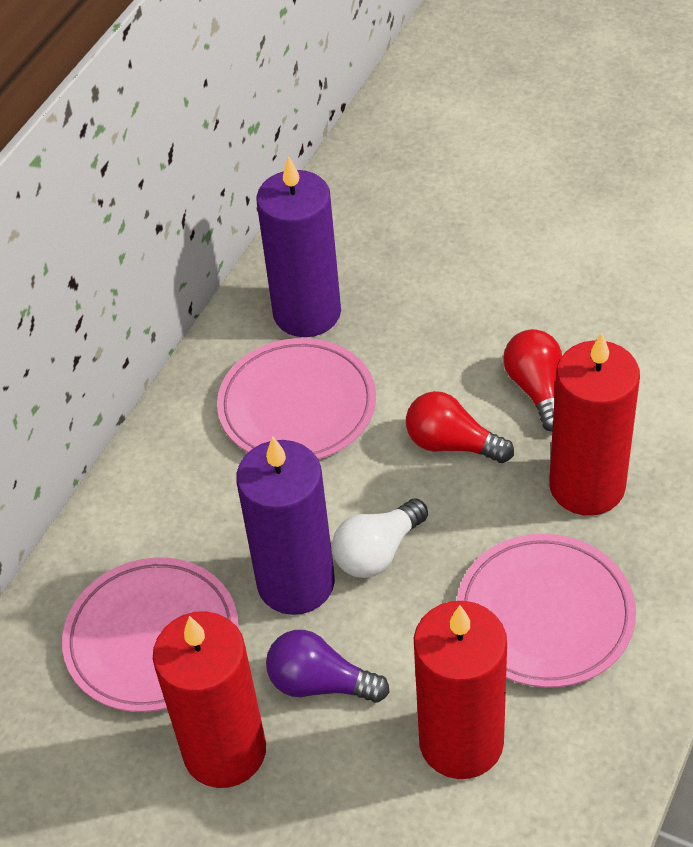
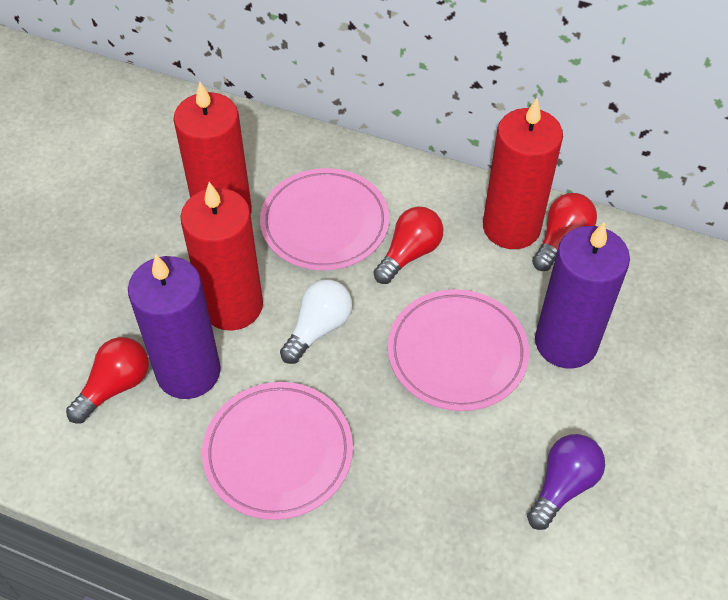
red light bulb: 2 -> 3

